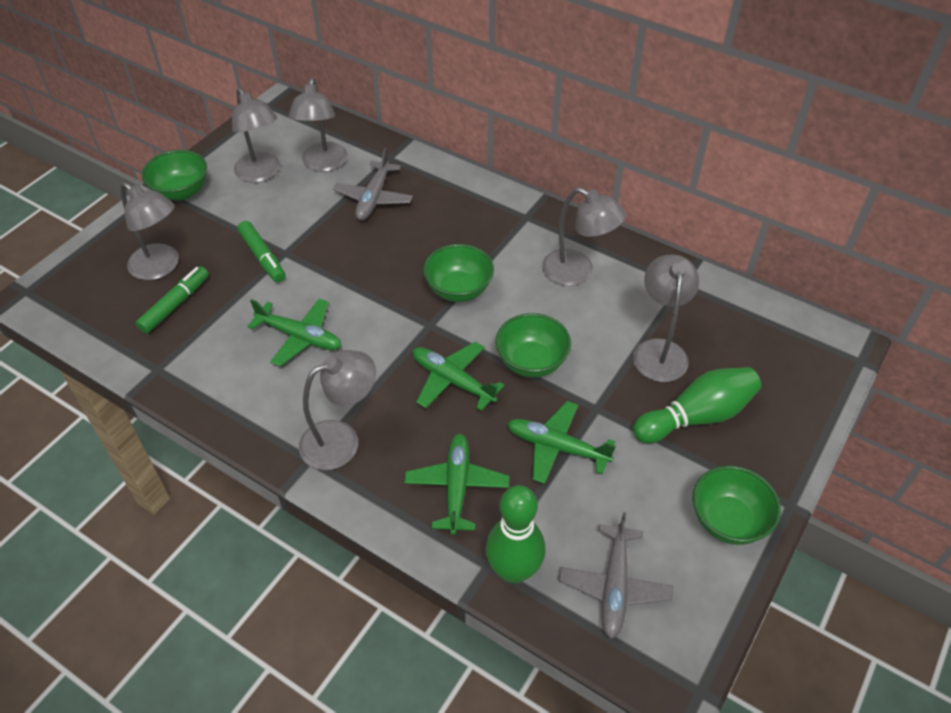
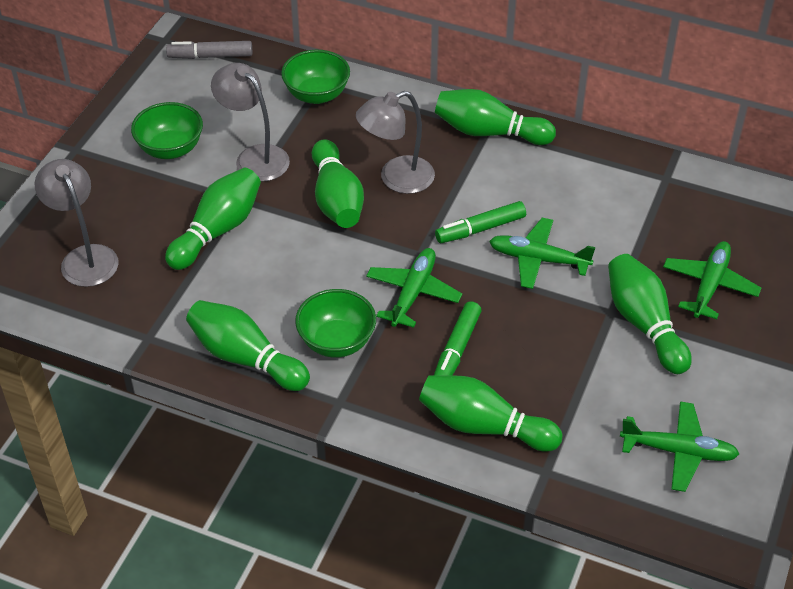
green bowl: 4 -> 3
green bowling pin: 2 -> 6
grey lamp: 6 -> 3
grey marker: 0 -> 1
grey plane: 2 -> 0

